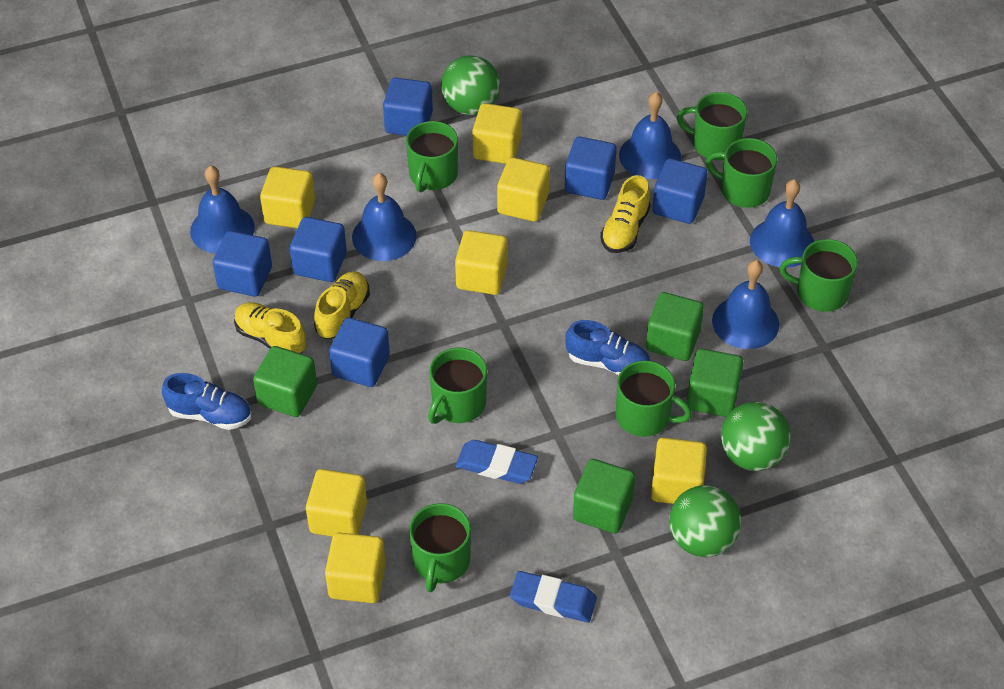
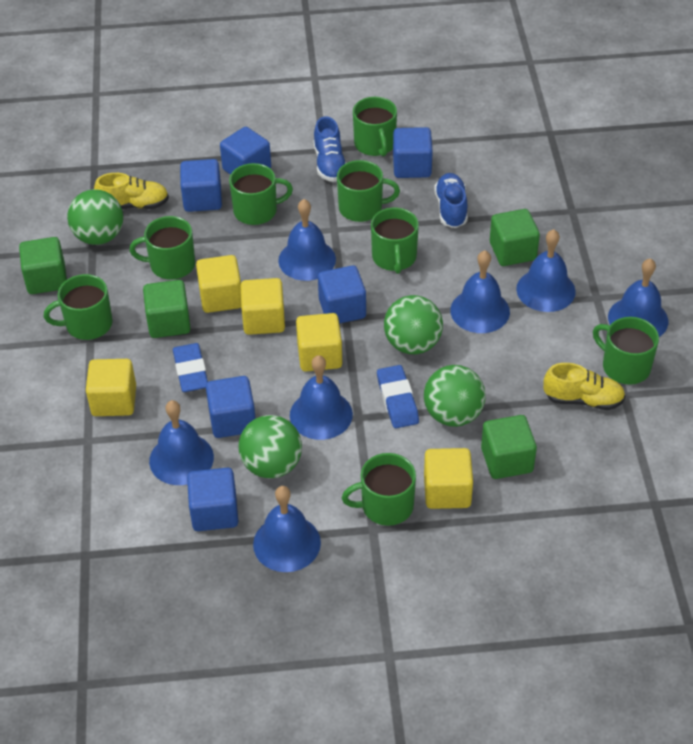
blue bell: 5 -> 7
green ball: 3 -> 4
green mug: 7 -> 8
yellow cube: 7 -> 5
yellow shoe: 3 -> 2

